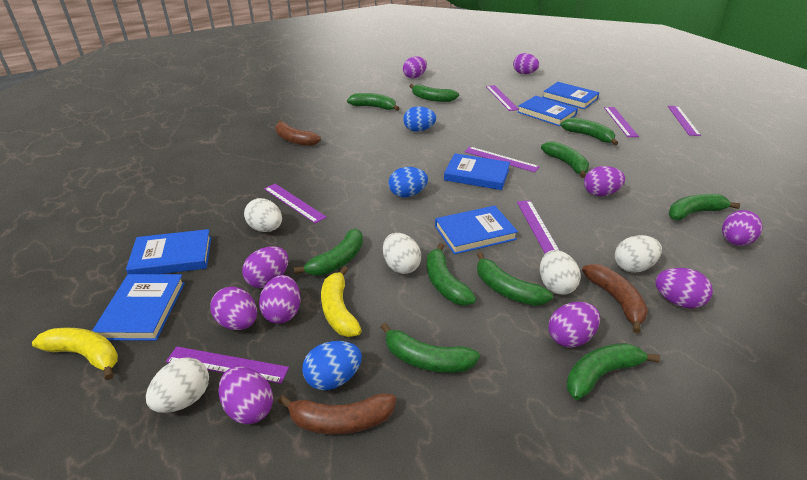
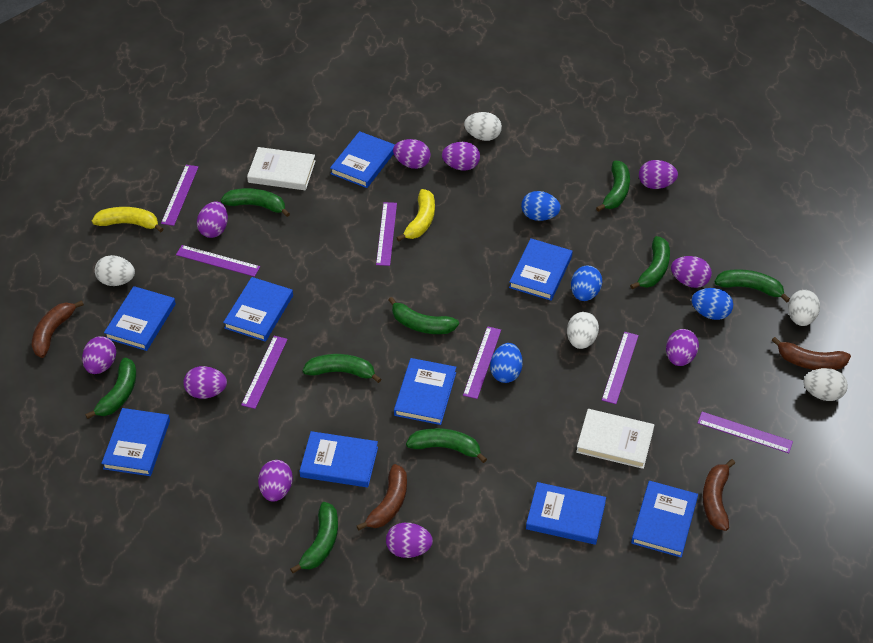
blue book: 6 -> 9
blue egg: 3 -> 4
brown banana: 3 -> 4
green banana: 10 -> 9
white book: 0 -> 2

